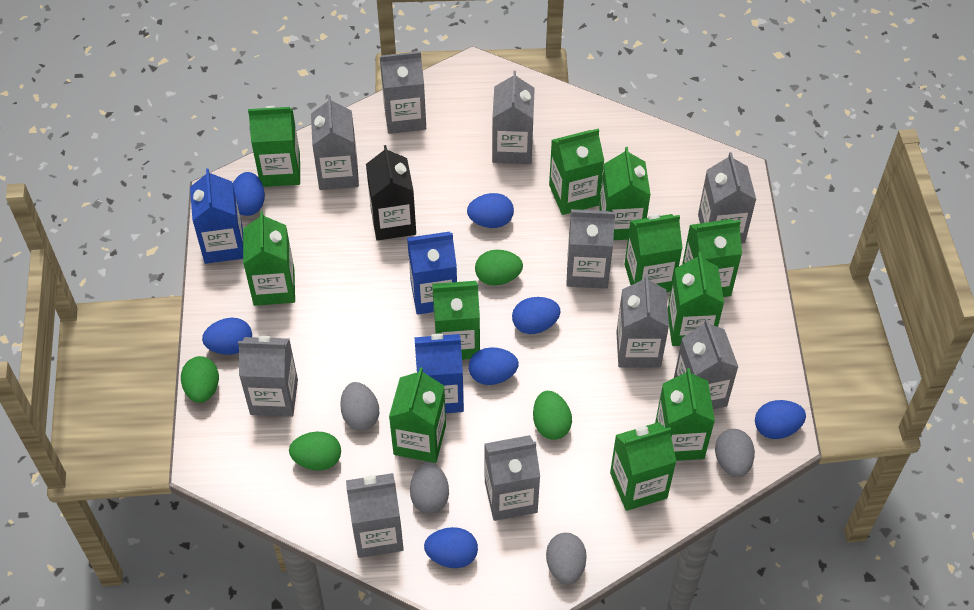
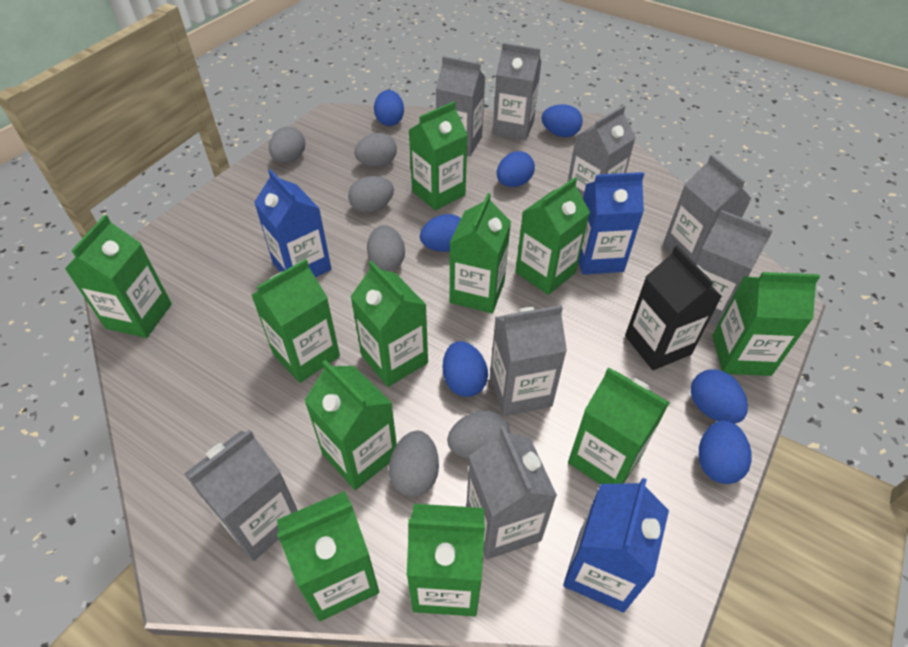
green egg: 4 -> 0
grey carton: 10 -> 8
grey egg: 4 -> 6

